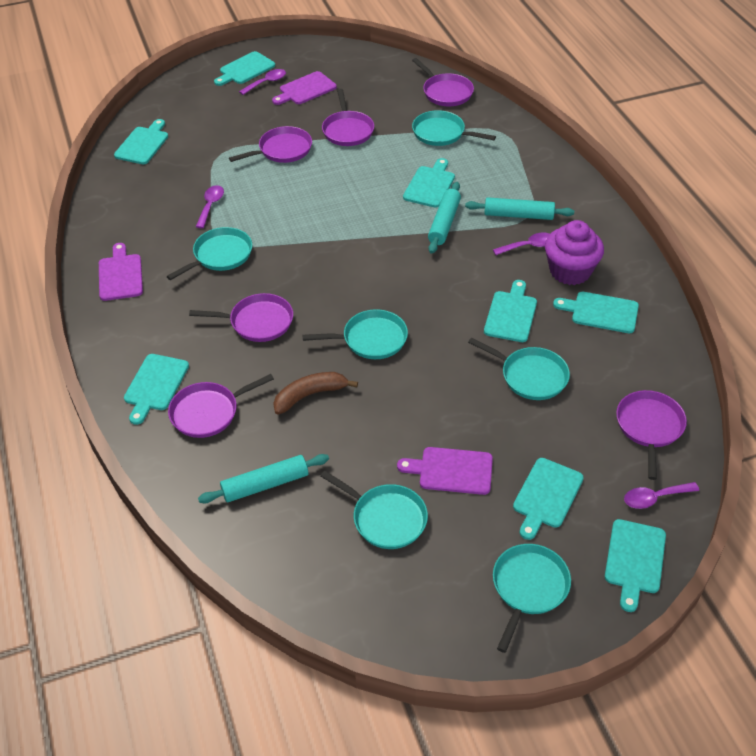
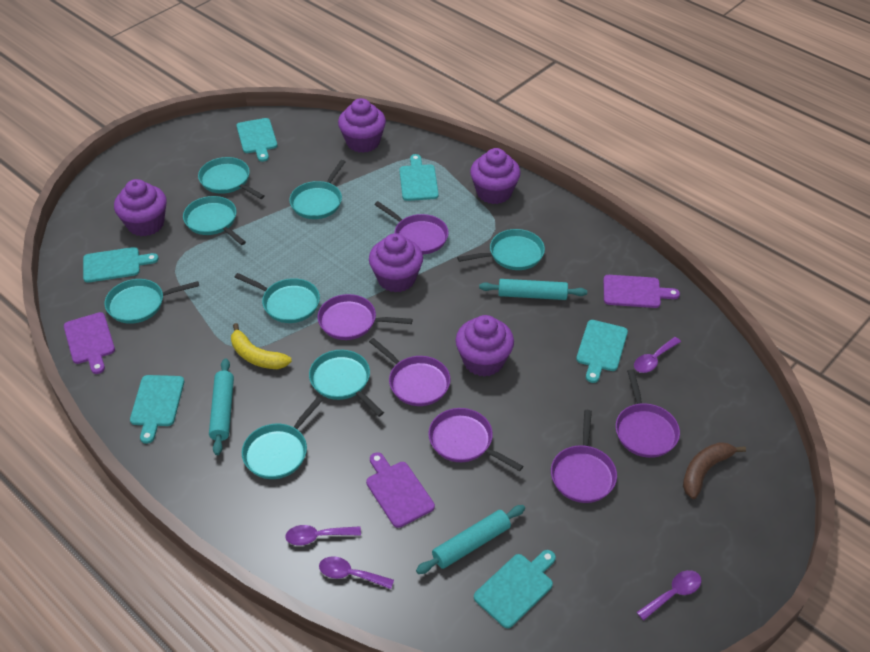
purple cupcake: 1 -> 5
turquoise cutting board: 8 -> 6
turquoise pan: 6 -> 8
yellow banana: 0 -> 1

